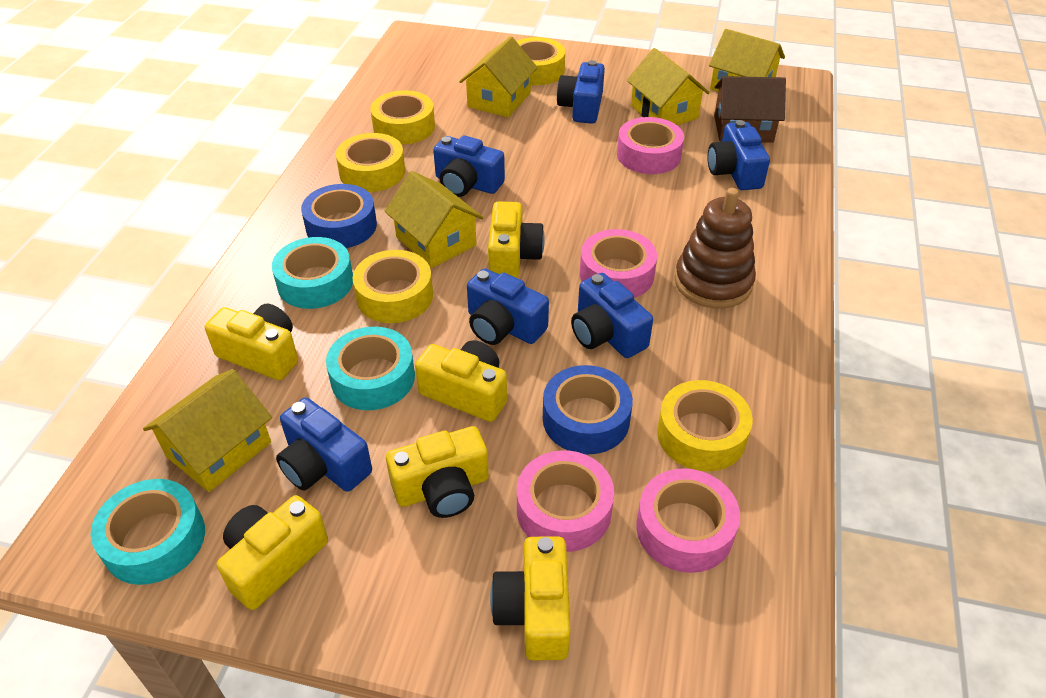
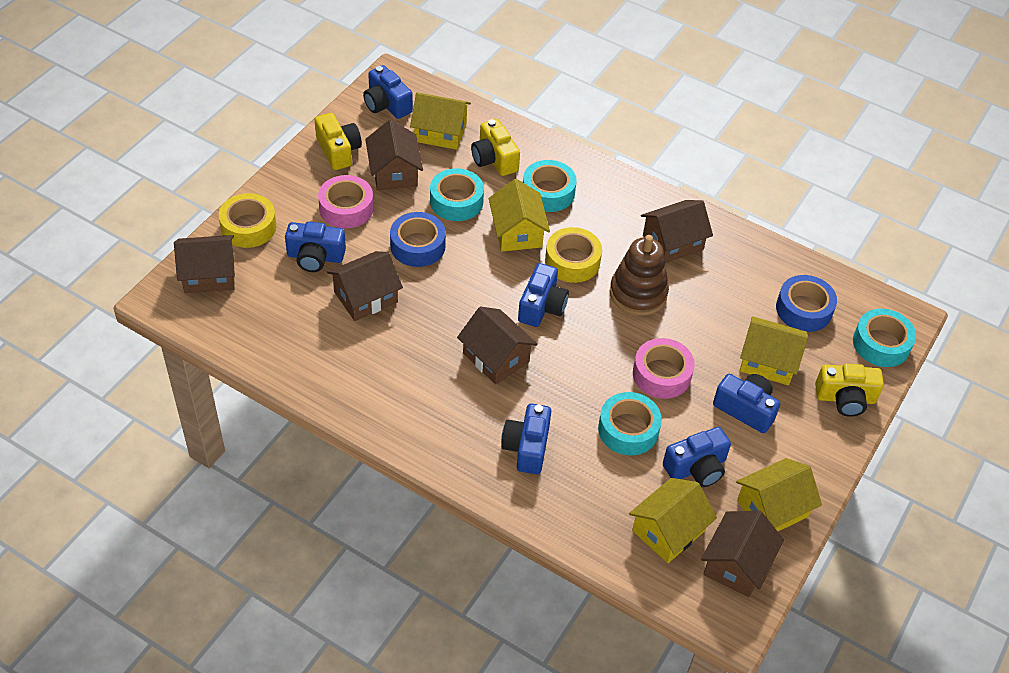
brown house: 1 -> 6
pink tape: 4 -> 2
turquoise tape: 3 -> 4
yellow camera: 6 -> 3
yellow tape: 5 -> 2

